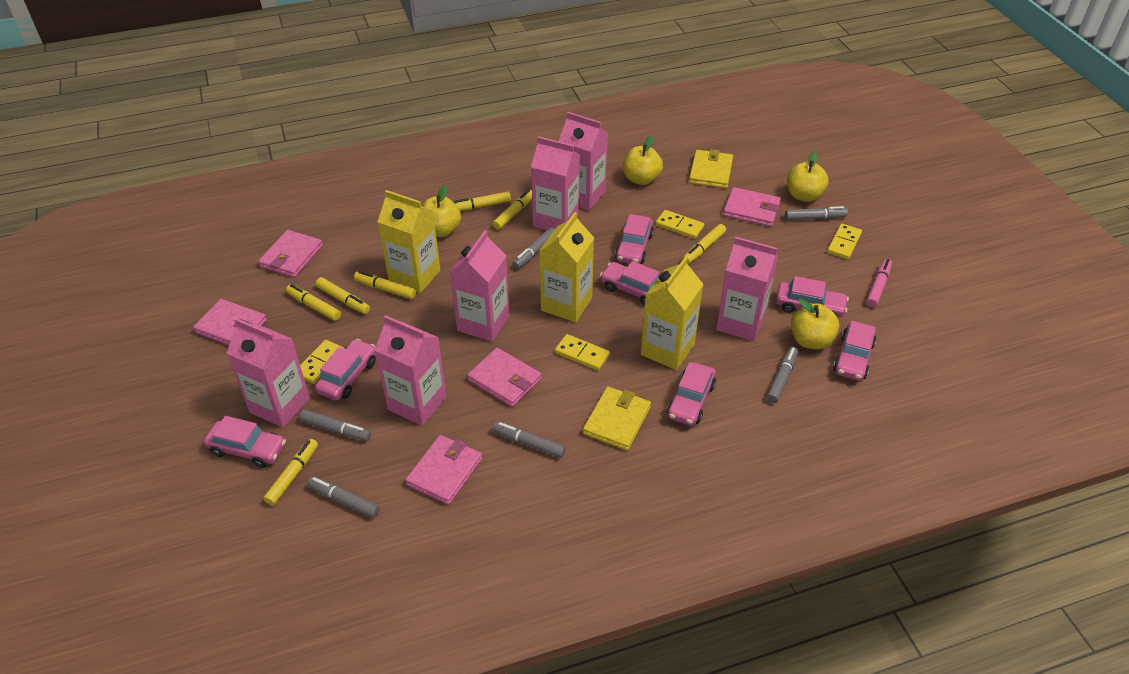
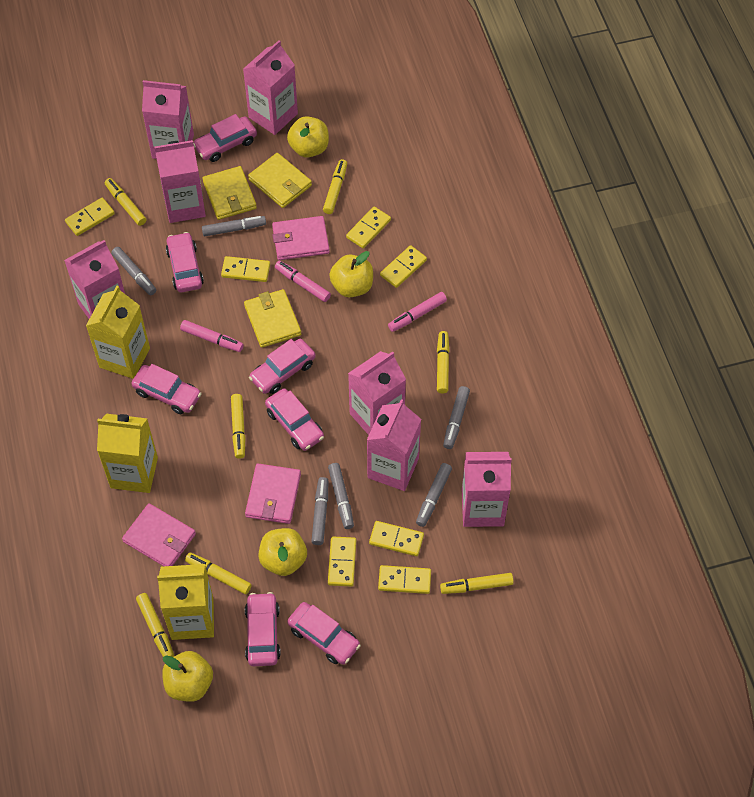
pink carton: 6 -> 7
pink marker: 1 -> 3
pink wallet: 5 -> 3
yellow domino: 4 -> 7
yellow wallet: 2 -> 3

